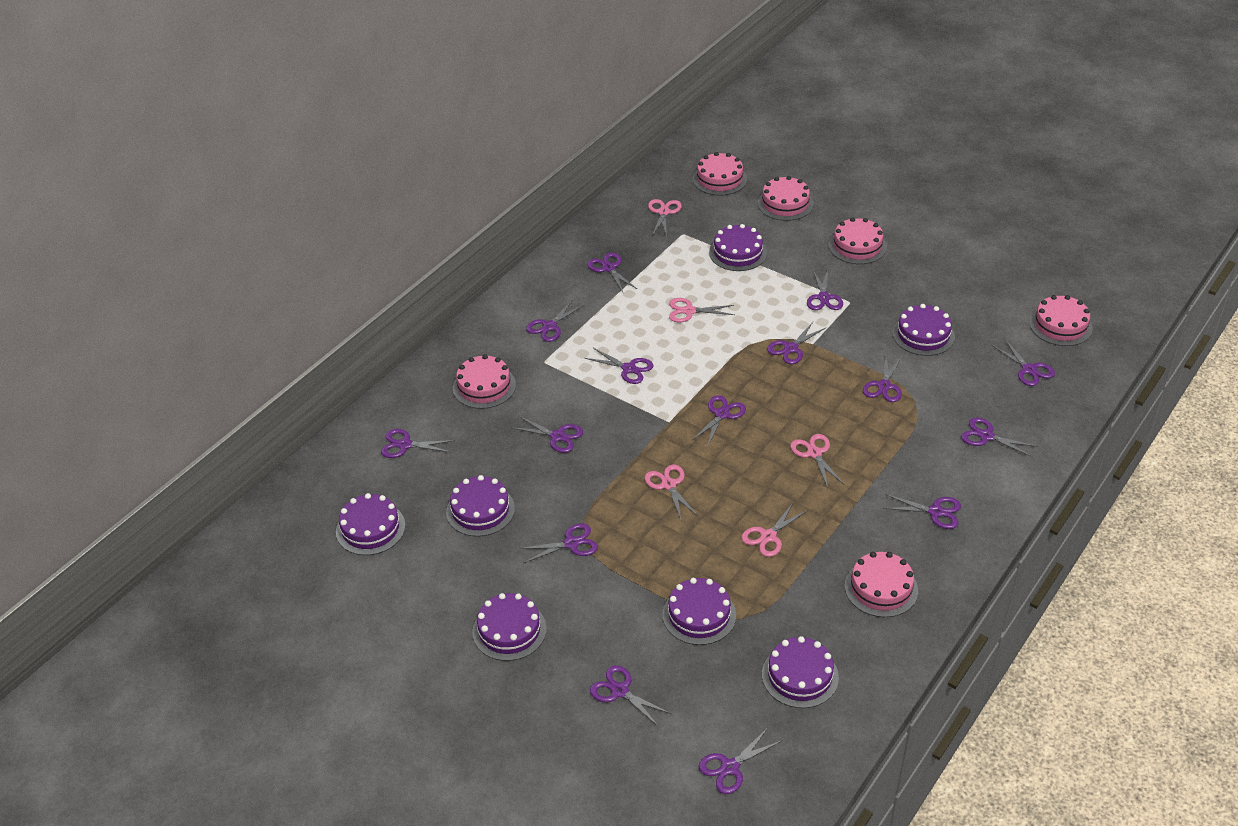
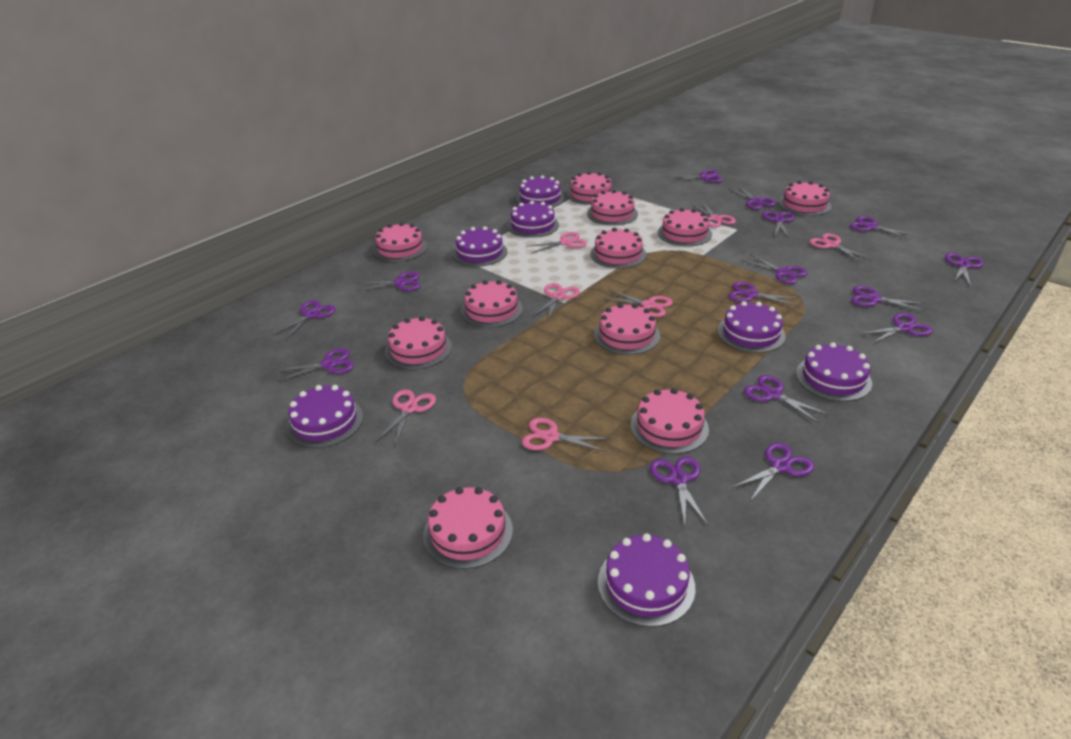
pink cake: 6 -> 11
pink scissors: 5 -> 7

